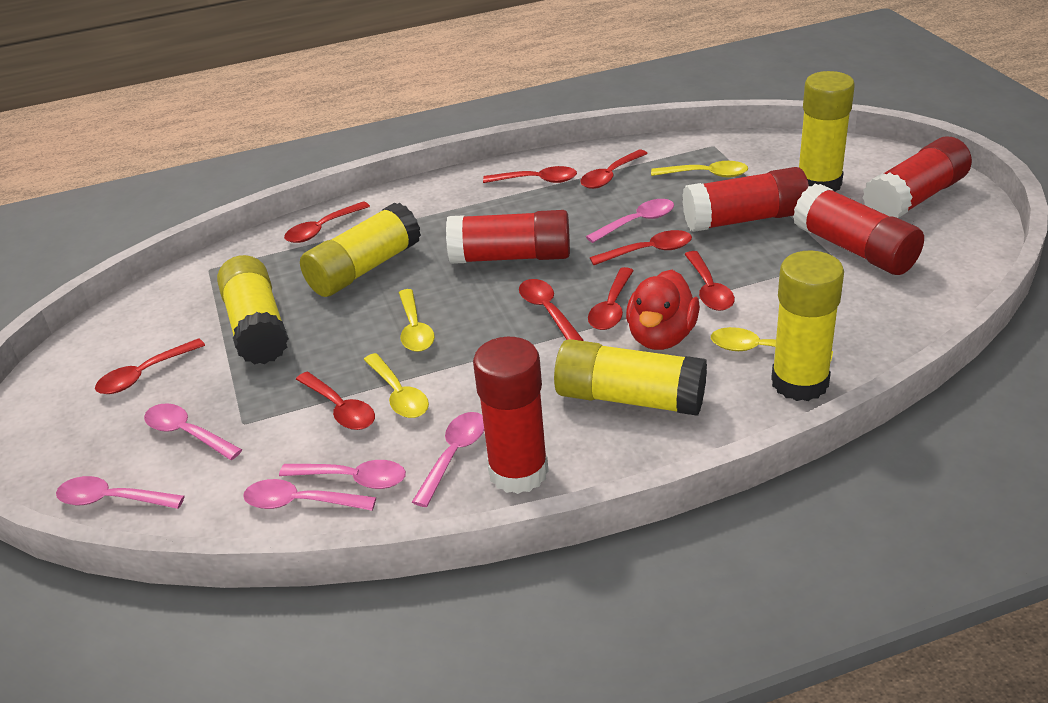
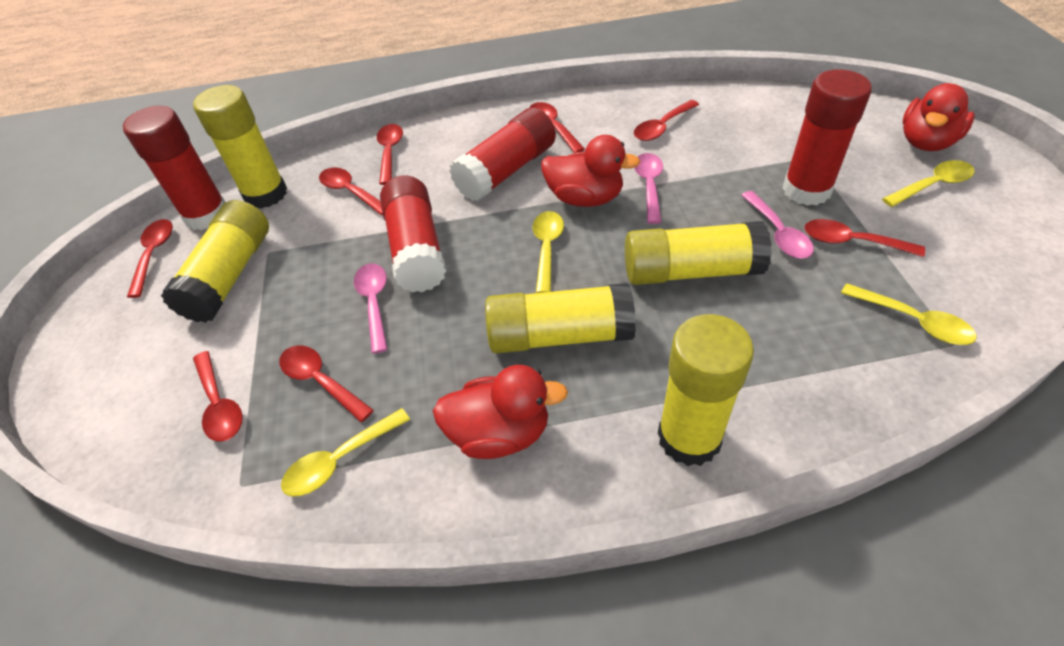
pink spoon: 6 -> 3
red duck: 1 -> 3
red glue stick: 5 -> 4
red spoon: 9 -> 8

